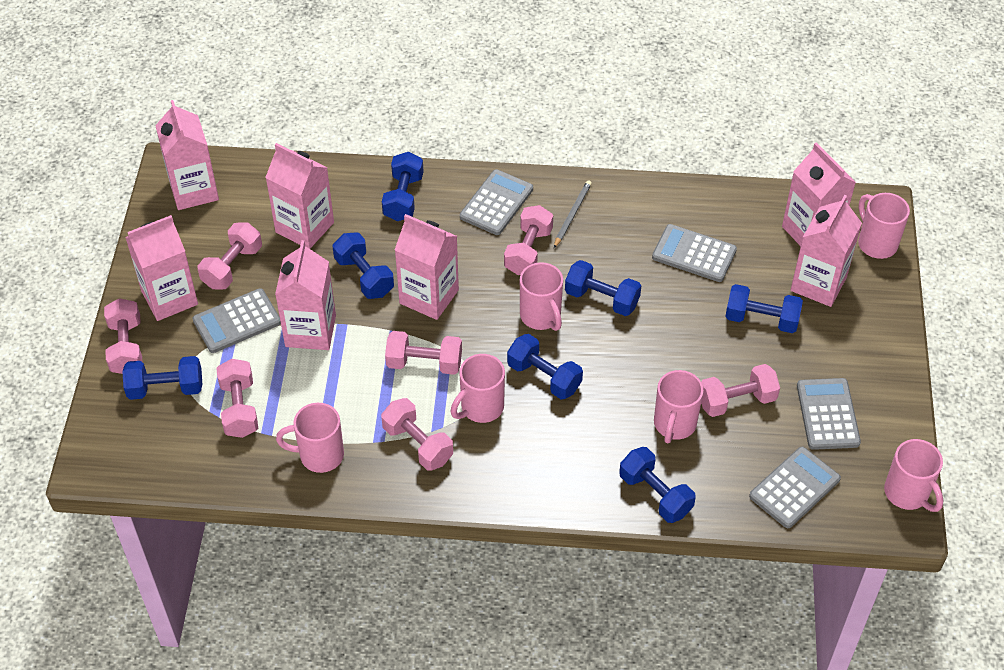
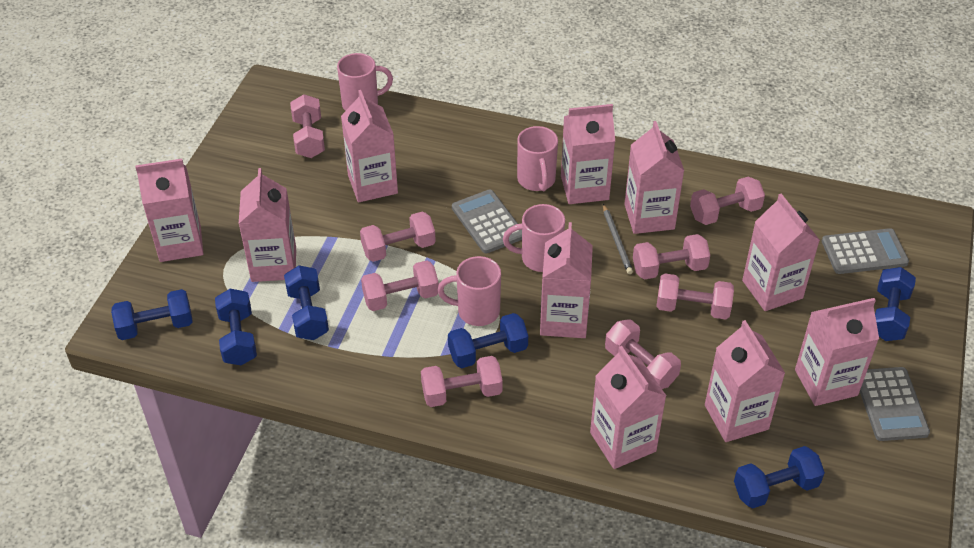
blue dumbbell: 7 -> 6
grey calculator: 5 -> 3
pink carton: 7 -> 10
pink dumbbell: 7 -> 8
pink mug: 6 -> 4

